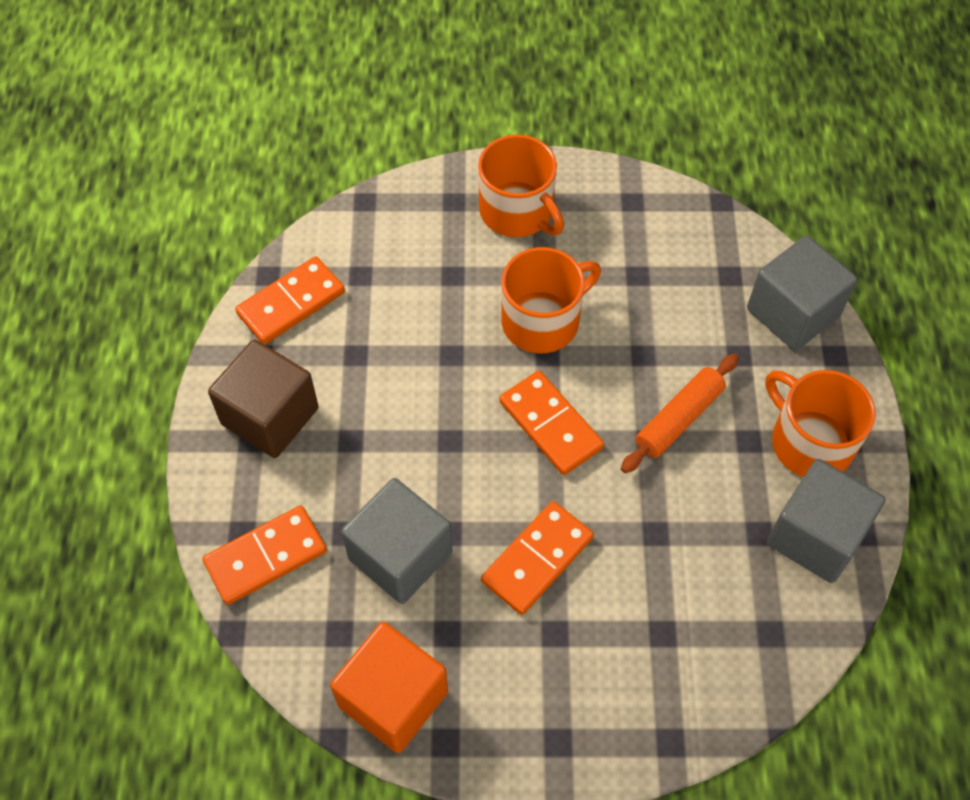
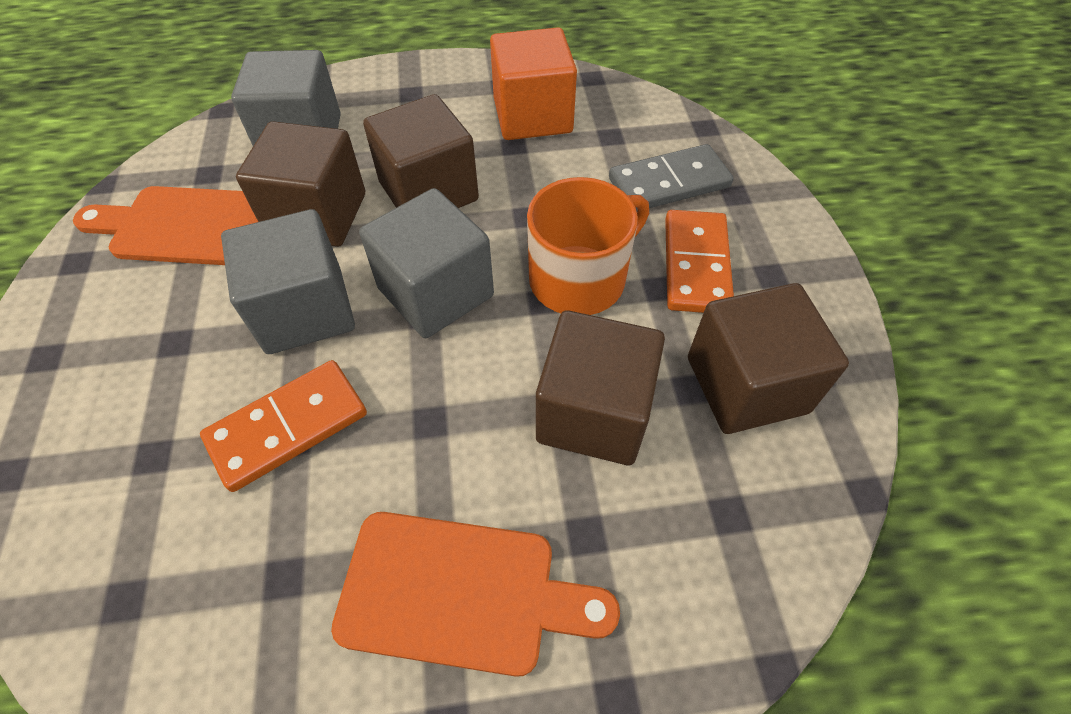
brown cube: 1 -> 4
grey domino: 0 -> 1
orange cutting board: 0 -> 2
orange domino: 4 -> 2
orange mug: 3 -> 1
orange rolling pin: 1 -> 0

